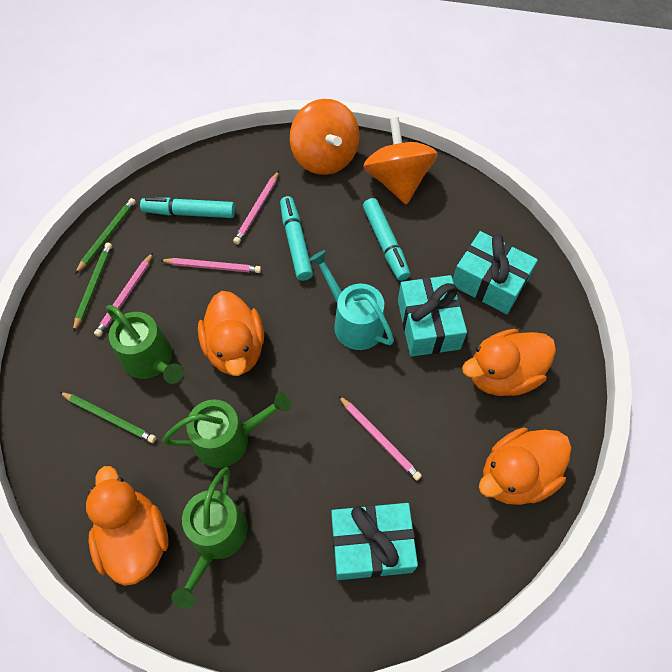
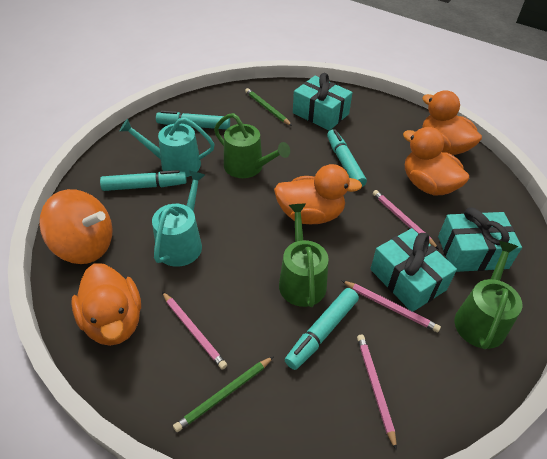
green pencil: 3 -> 2
orange spinning top: 2 -> 1
turquoise marker: 3 -> 4
turquoise watering can: 1 -> 2

